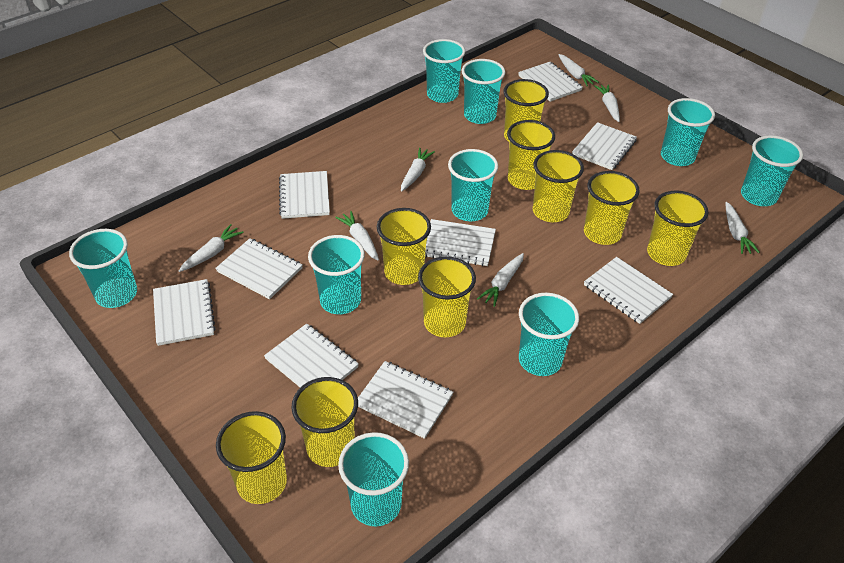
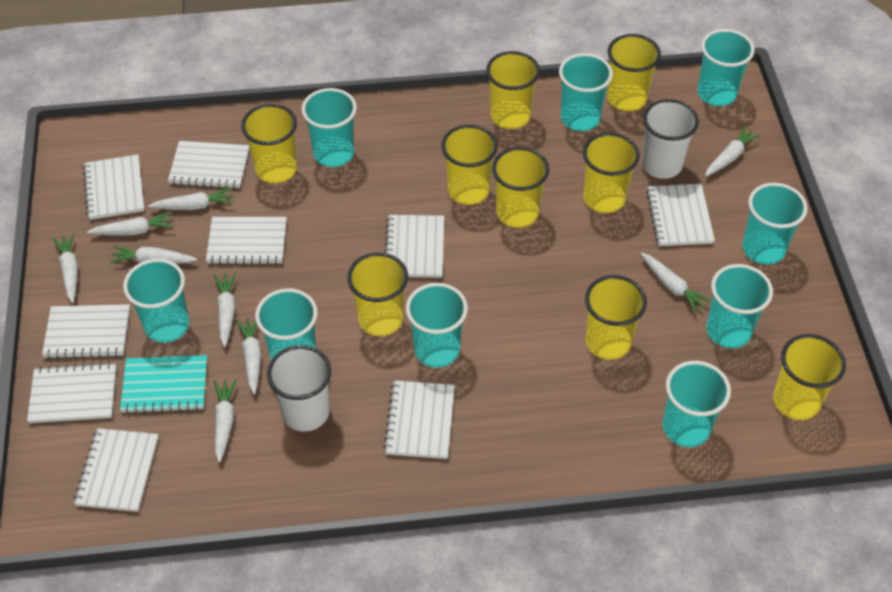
turquoise notebook: 0 -> 1
white carrot: 7 -> 9
white cup: 0 -> 2

